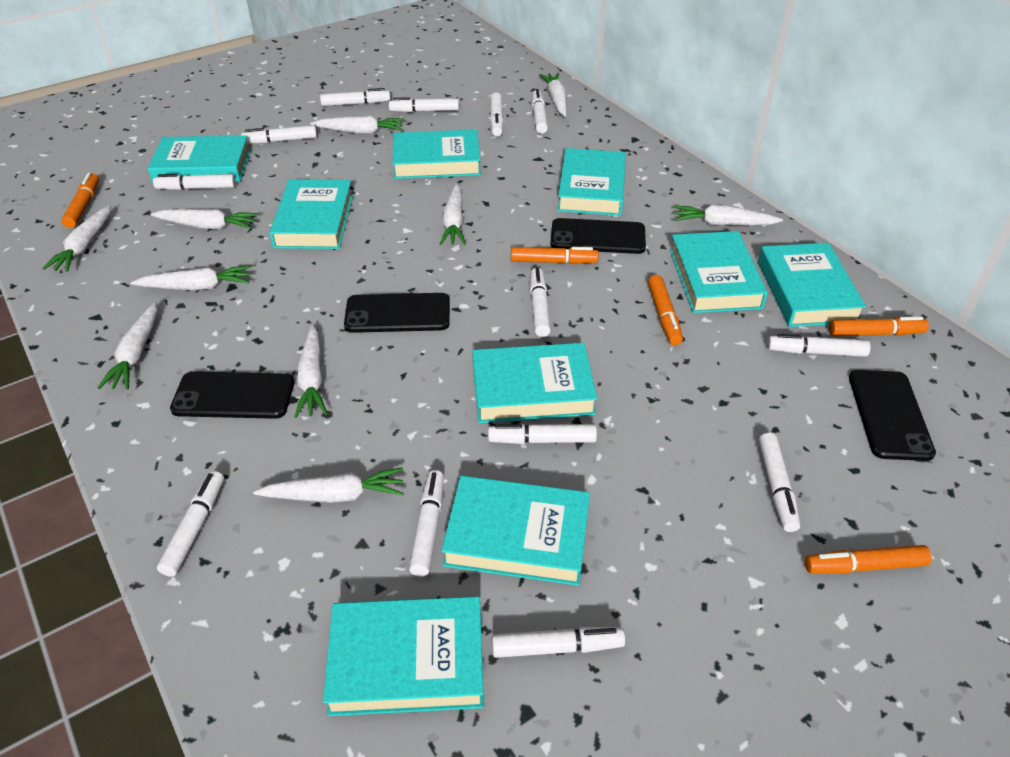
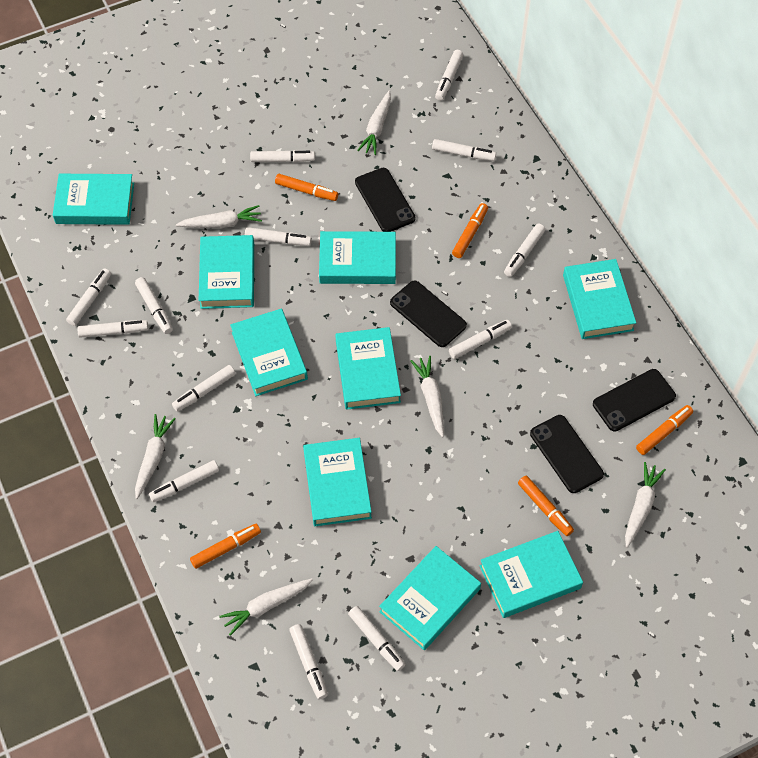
white carrot: 10 -> 6

